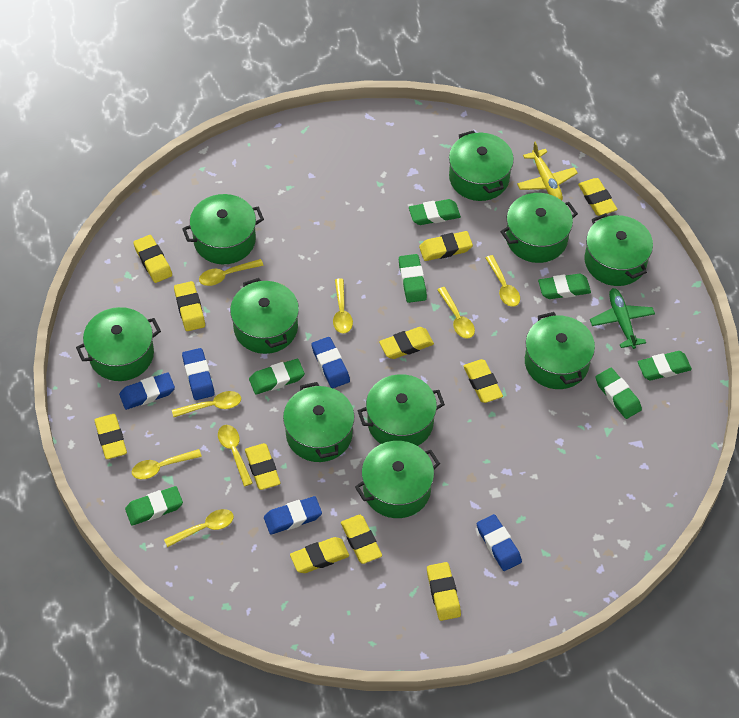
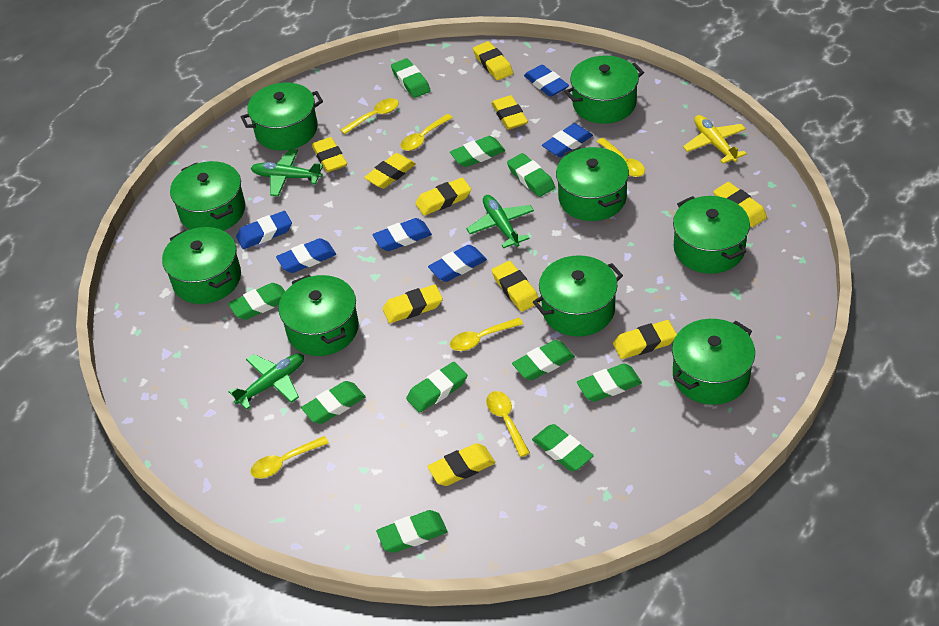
blue eraser: 5 -> 6
green eraser: 7 -> 10
green plane: 1 -> 3
green pot: 10 -> 9
yellow eraser: 11 -> 10
yellow spoon: 8 -> 6

